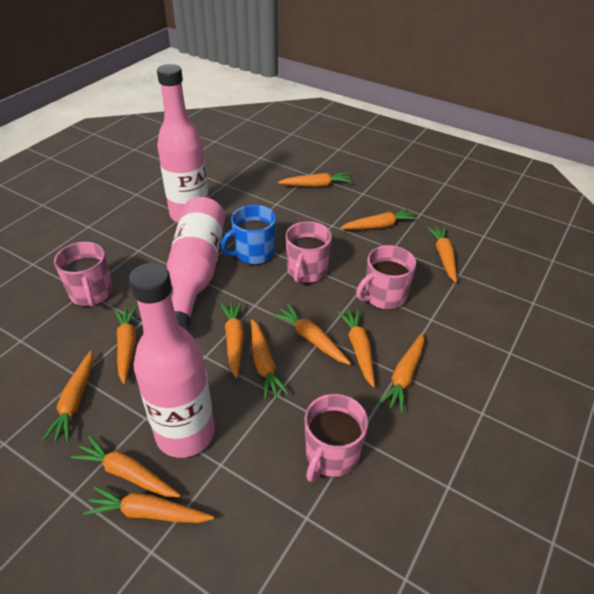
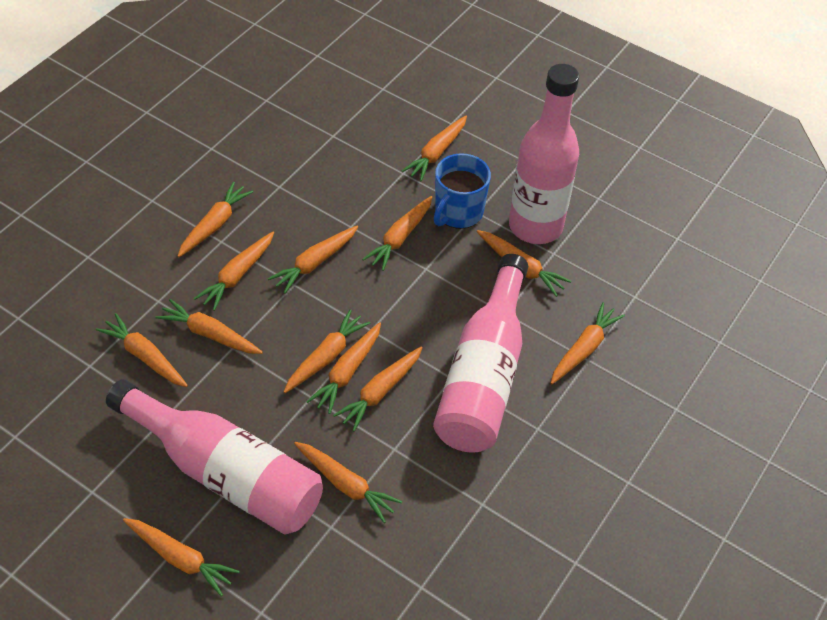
orange carrot: 12 -> 14
pink mug: 4 -> 0

